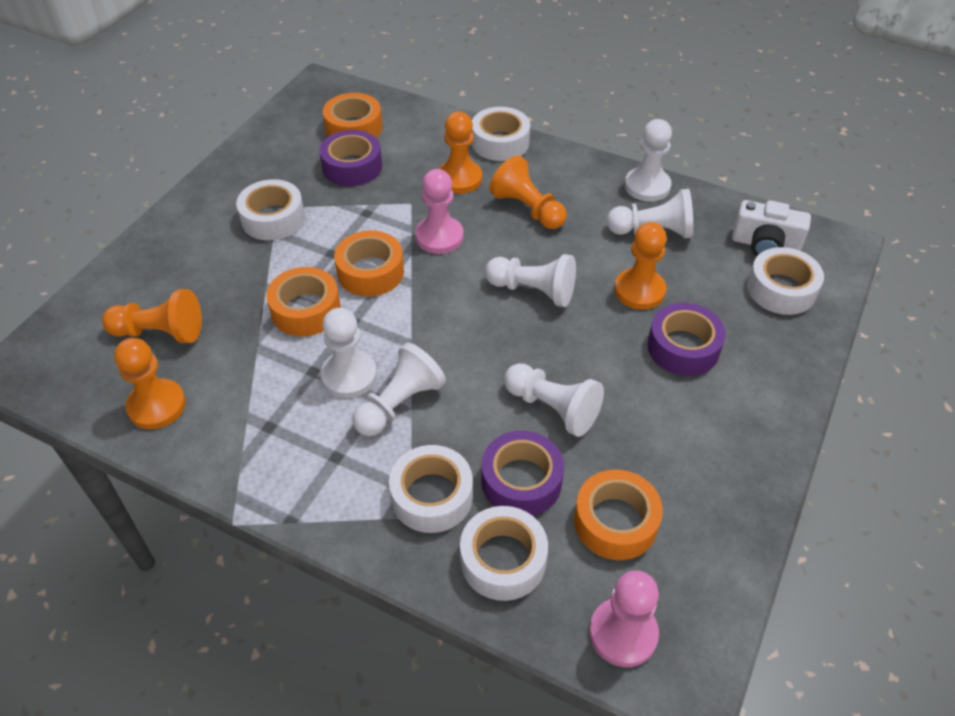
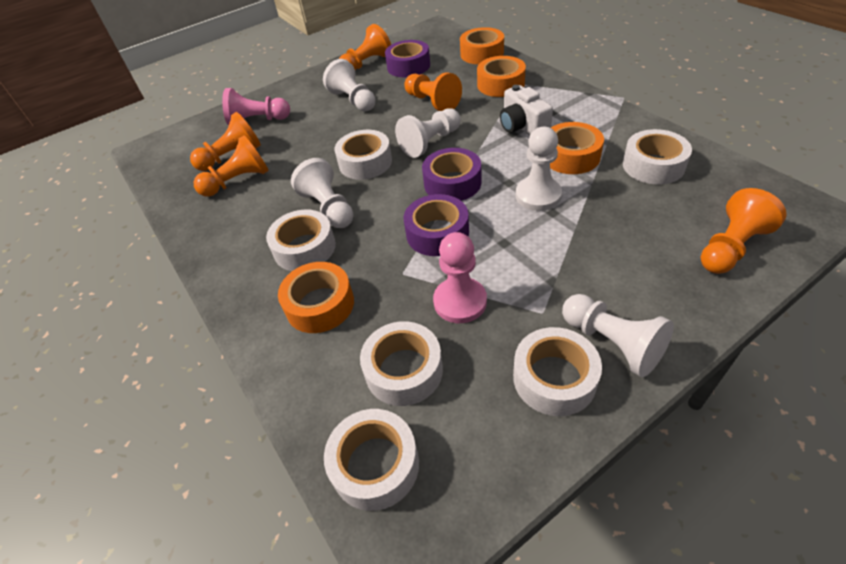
white pawn: 6 -> 5
white tape: 5 -> 6

